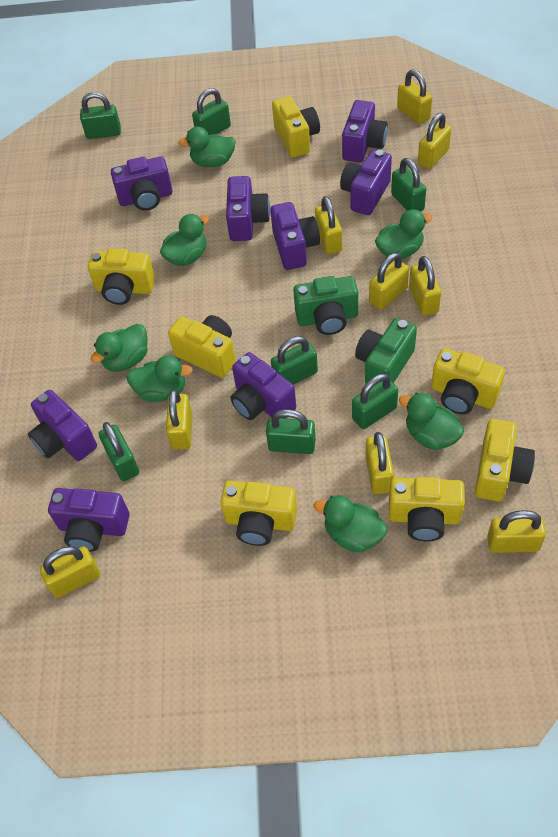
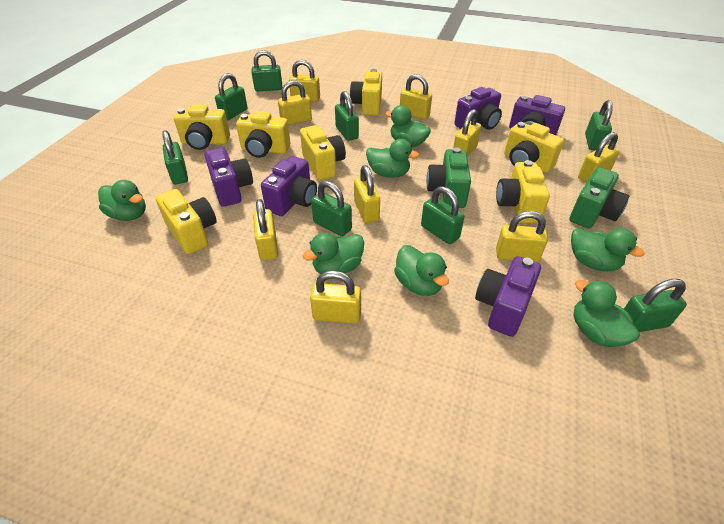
green padlock: 7 -> 8
purple camera: 8 -> 5

